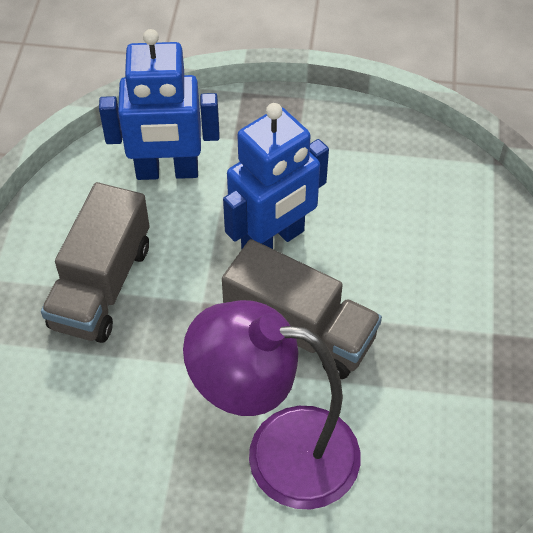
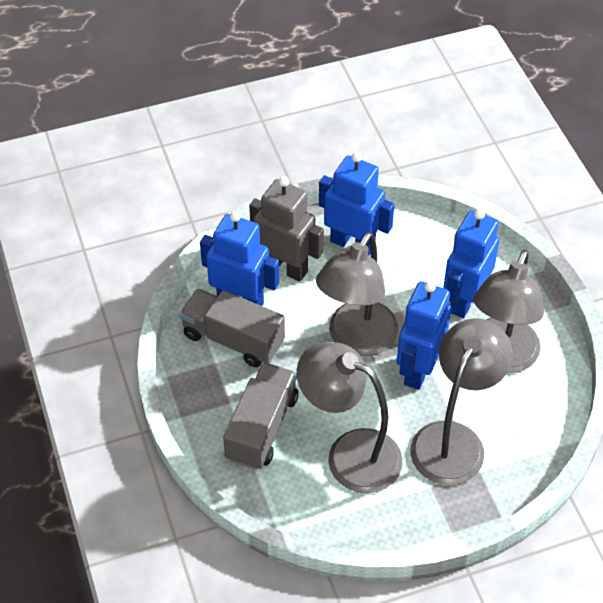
blue robot: 2 -> 4
grey lamp: 0 -> 4
grey robot: 0 -> 1
purple lamp: 1 -> 0

